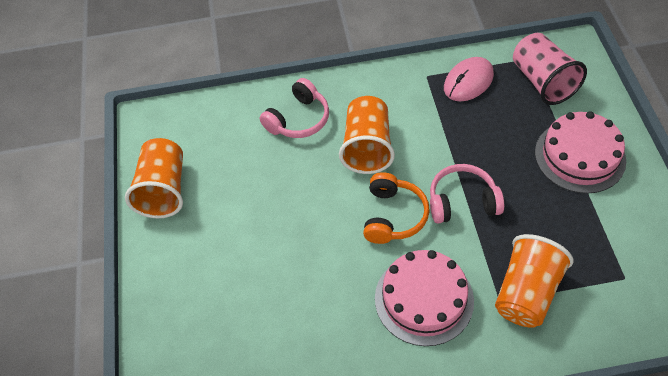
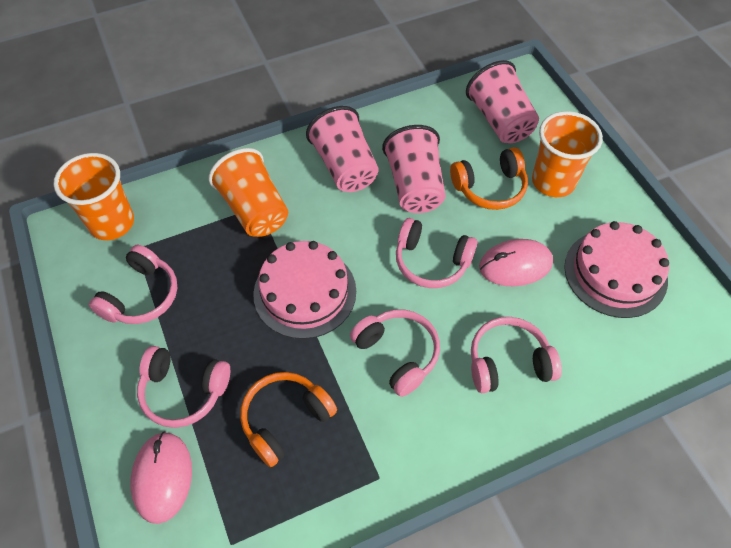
orange headphones: 1 -> 2
pink cup: 1 -> 3
pink headphones: 2 -> 5
pink mouse: 1 -> 2

